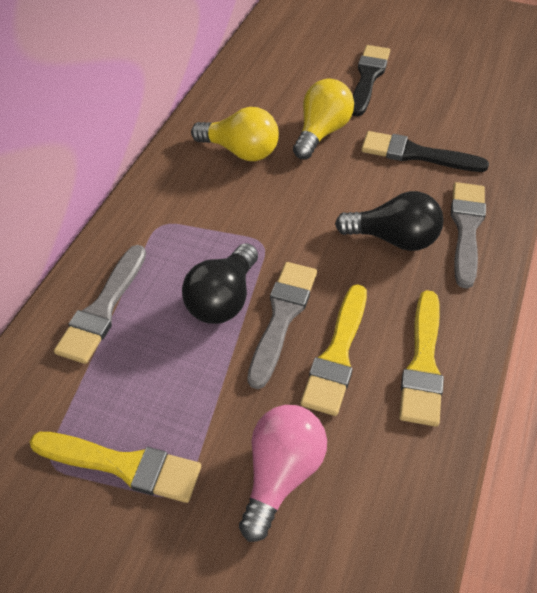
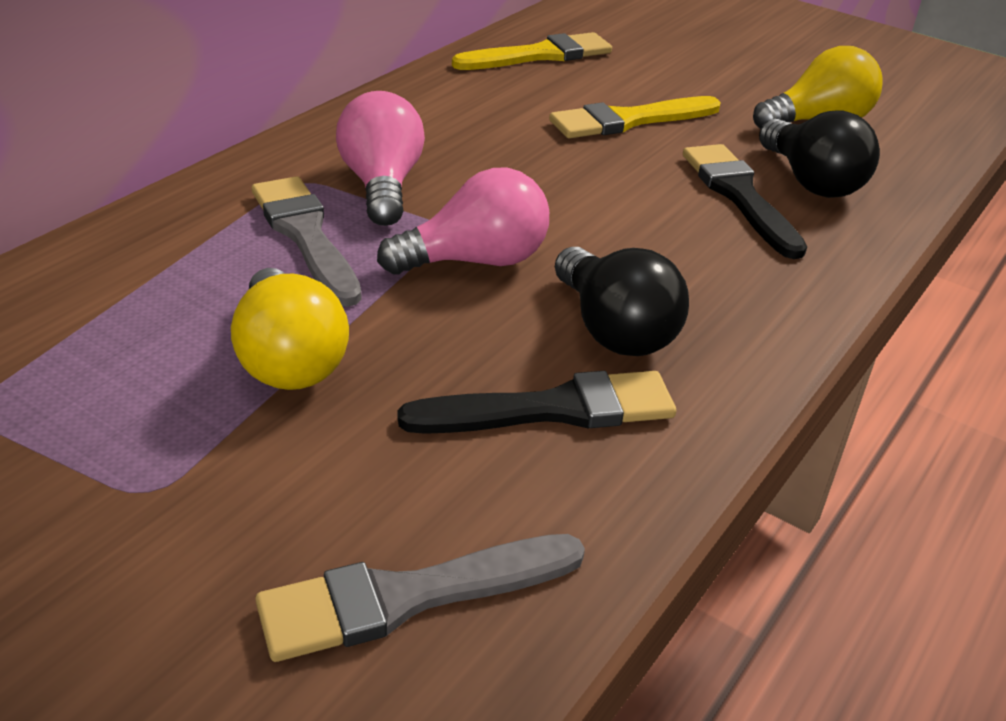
grey brush: 3 -> 2
pink light bulb: 1 -> 2
yellow brush: 3 -> 2

